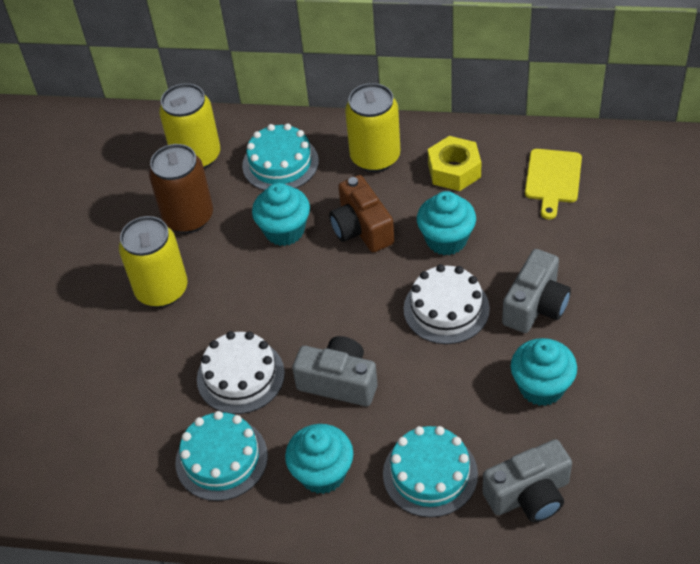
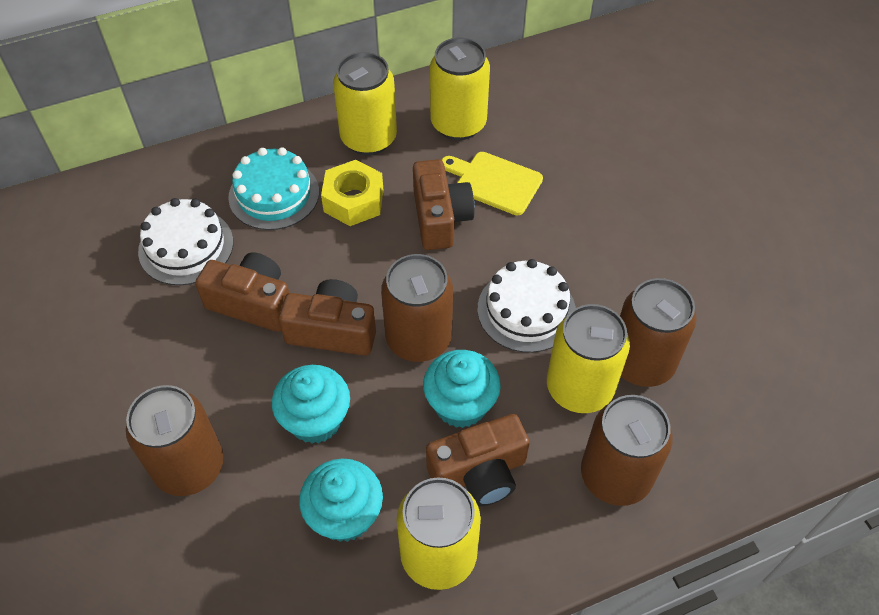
brown camera: 1 -> 4
brown can: 1 -> 4
grey camera: 3 -> 0
turquoise cake: 3 -> 1
turquoise cupcake: 4 -> 3
yellow can: 3 -> 4

